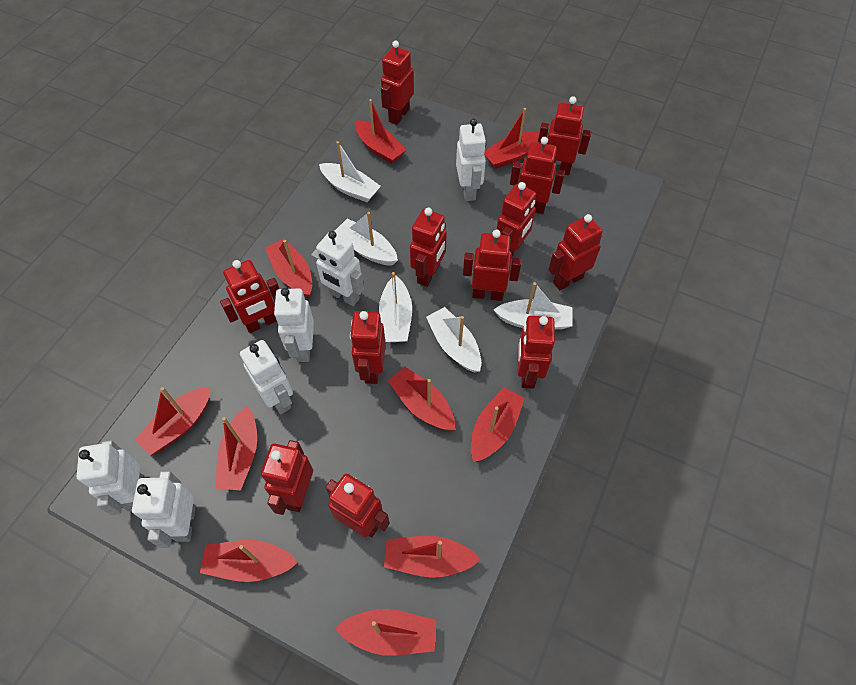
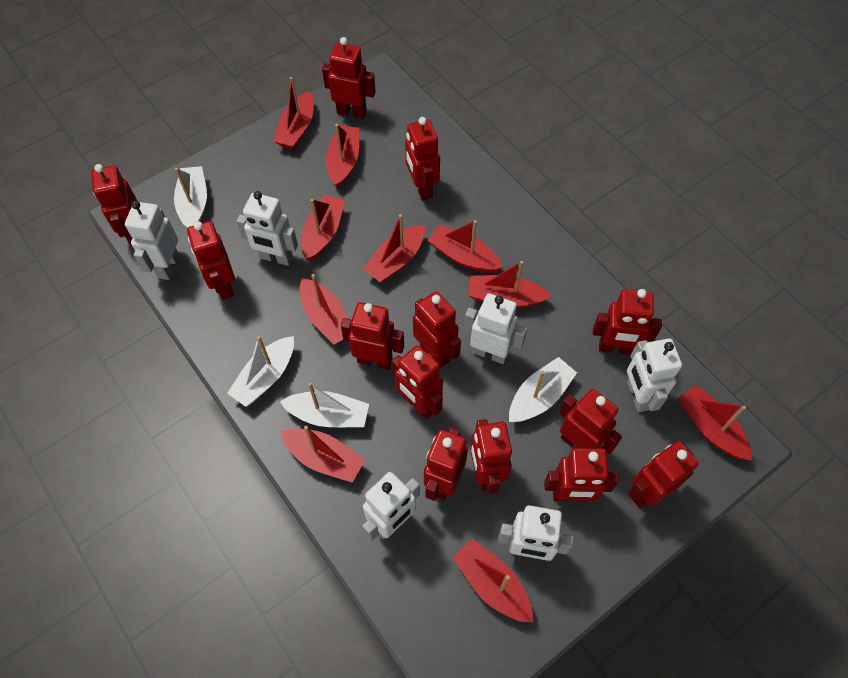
red robot: 12 -> 13
white boat: 5 -> 4

